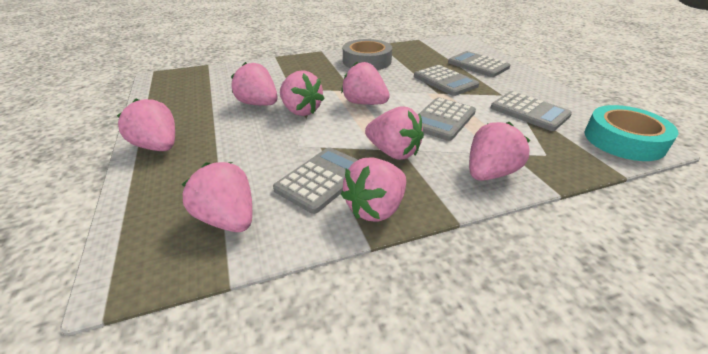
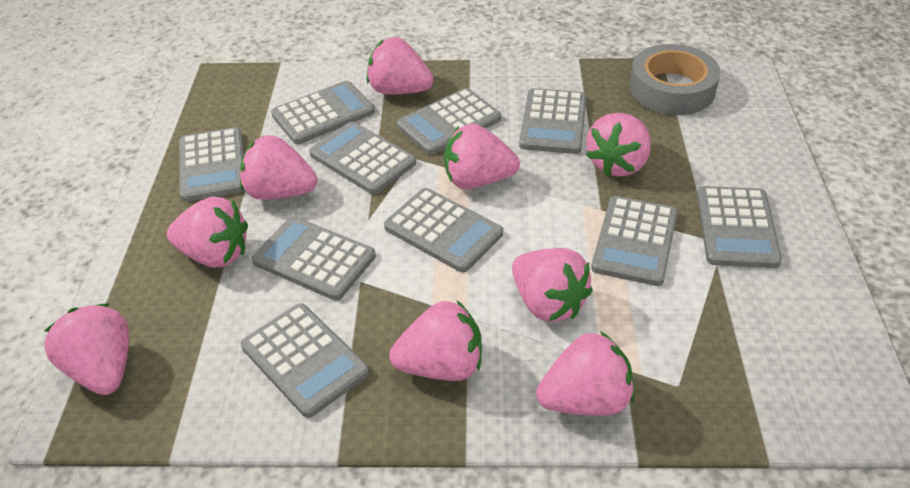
grey calculator: 5 -> 10
pink strawberry: 8 -> 9
turquoise tape: 1 -> 0

